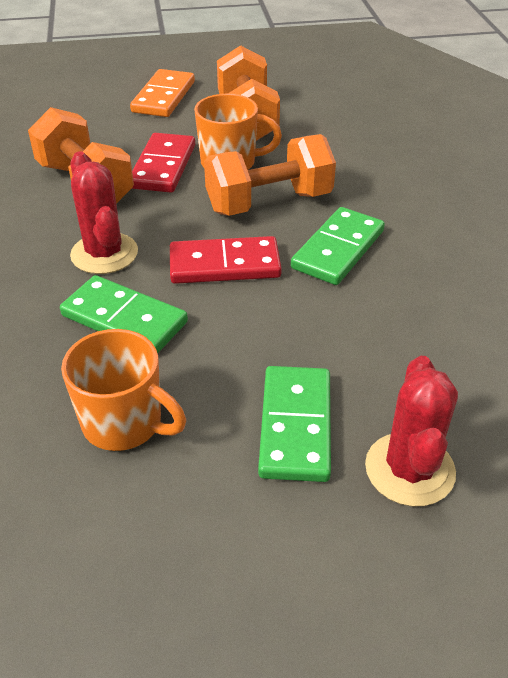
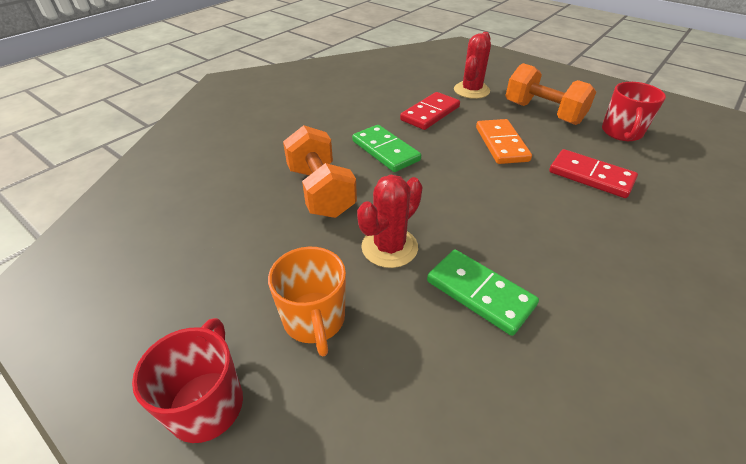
green domino: 3 -> 2
orange dumbbell: 3 -> 2
orange mug: 2 -> 1
red mug: 0 -> 2

